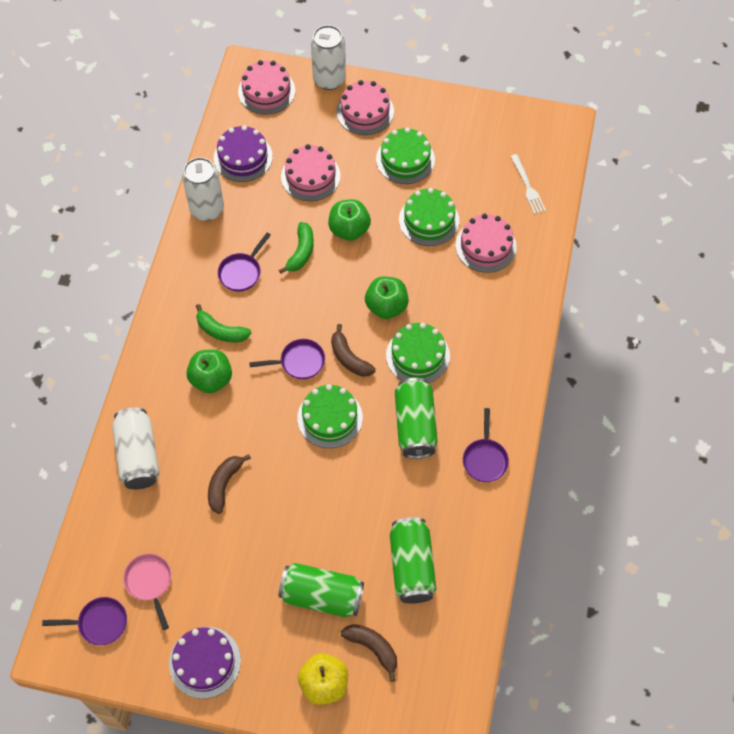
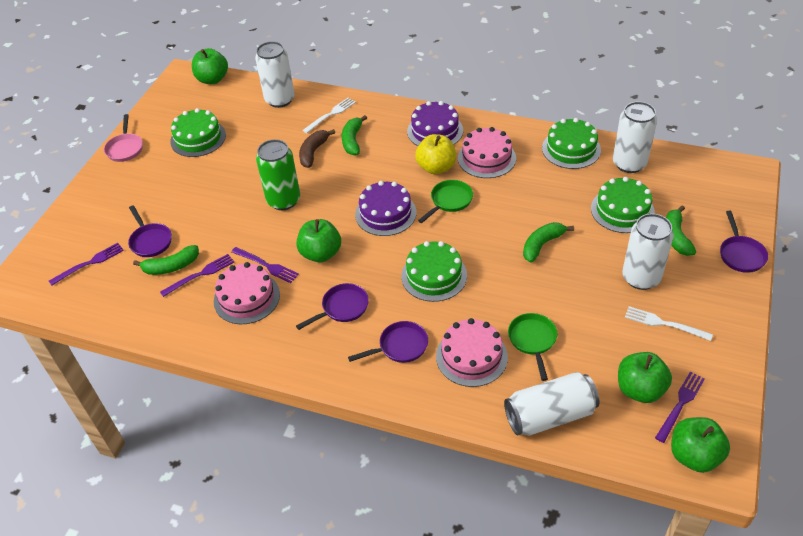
brown banana: 3 -> 1
green apple: 3 -> 4
green banana: 2 -> 4
green can: 3 -> 1
green pan: 0 -> 2
pink cake: 4 -> 3
purple fork: 0 -> 4
white can: 3 -> 4
white fork: 1 -> 2

